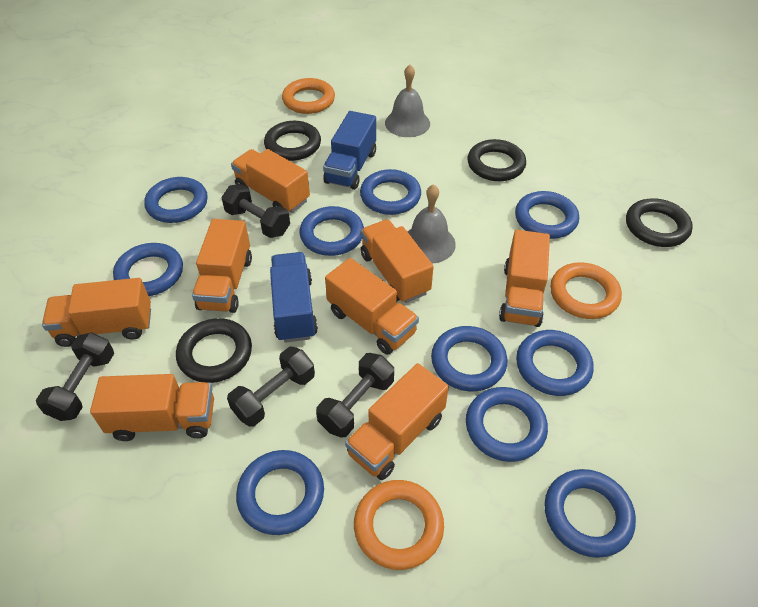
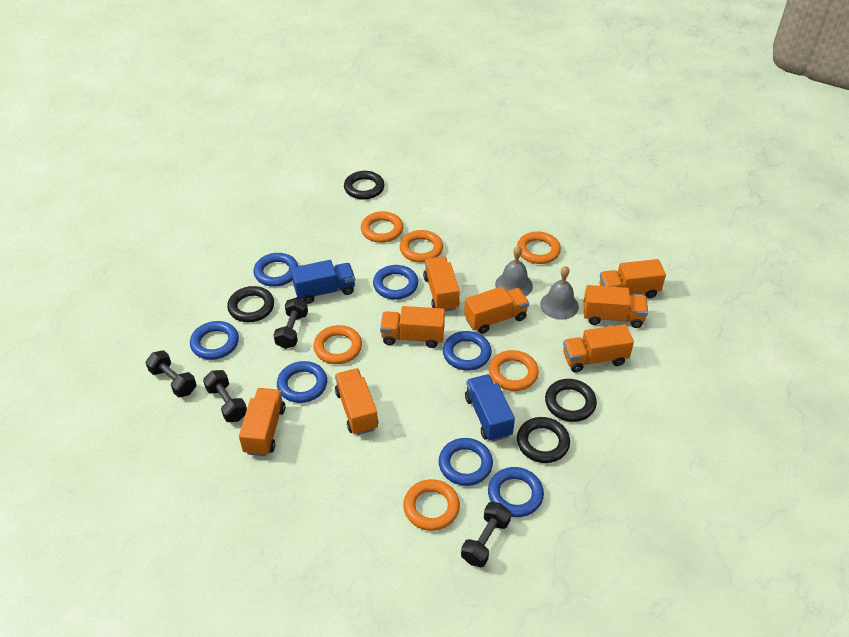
blue ring: 10 -> 7
orange ring: 3 -> 6

